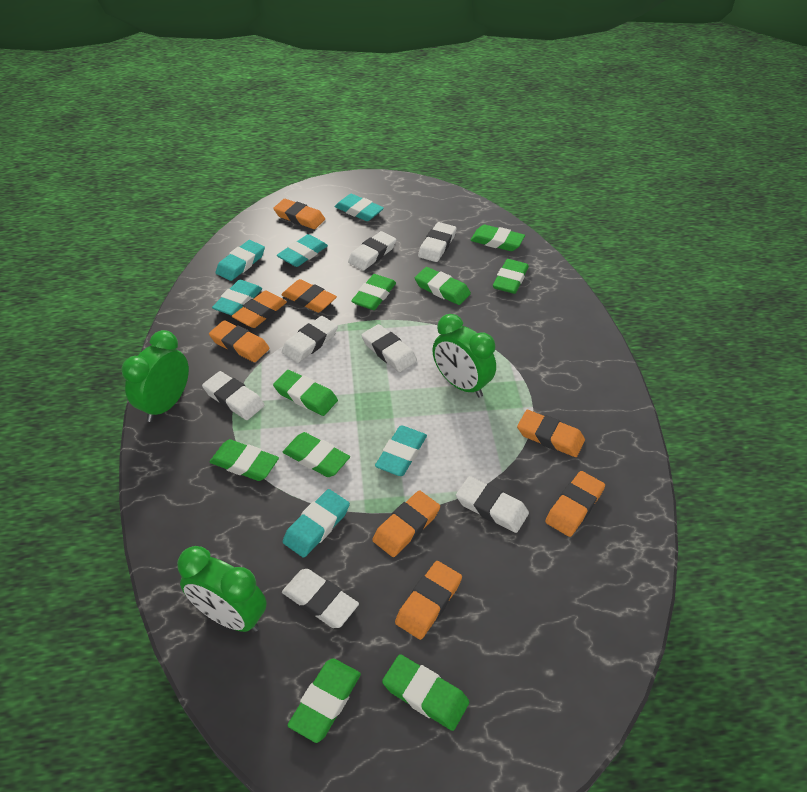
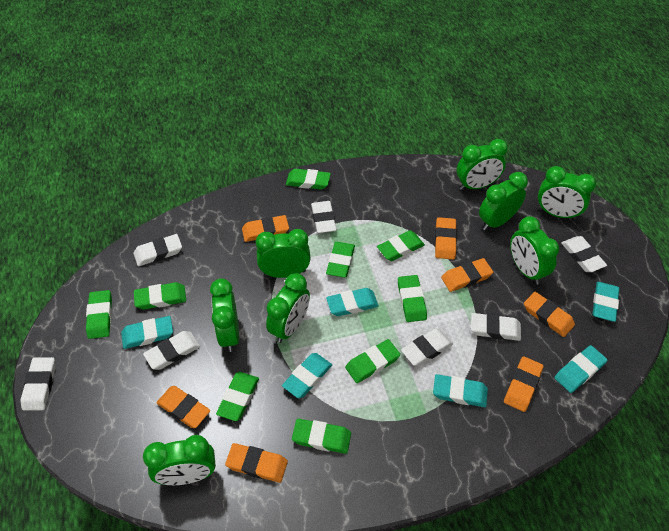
green clock: 3 -> 8
orange eraser: 8 -> 7

